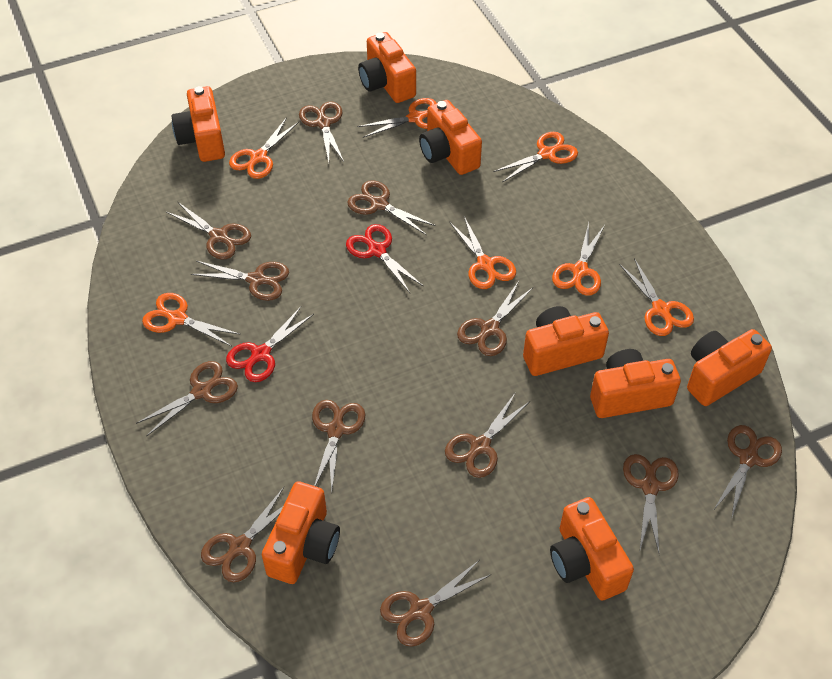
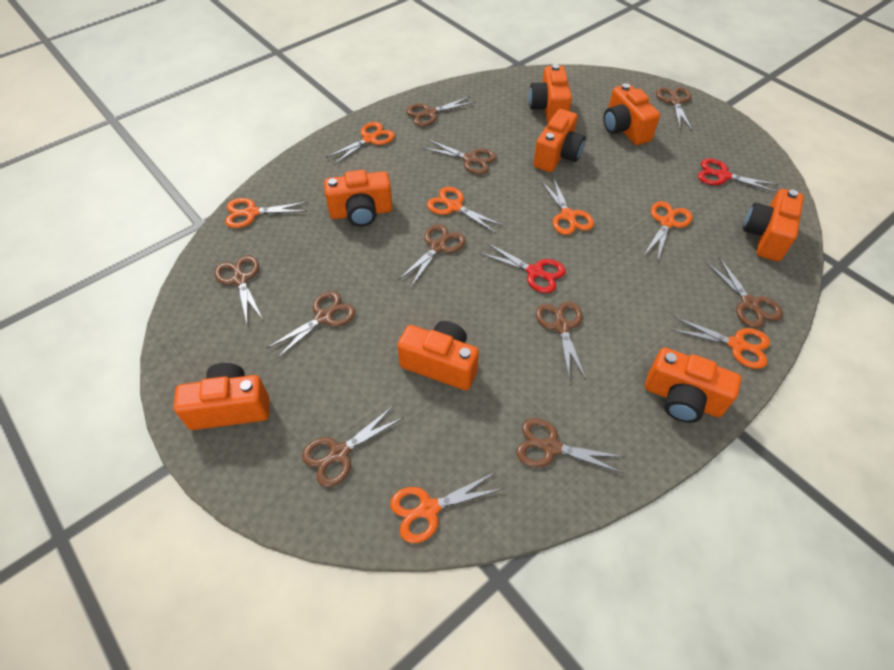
brown scissors: 12 -> 10

